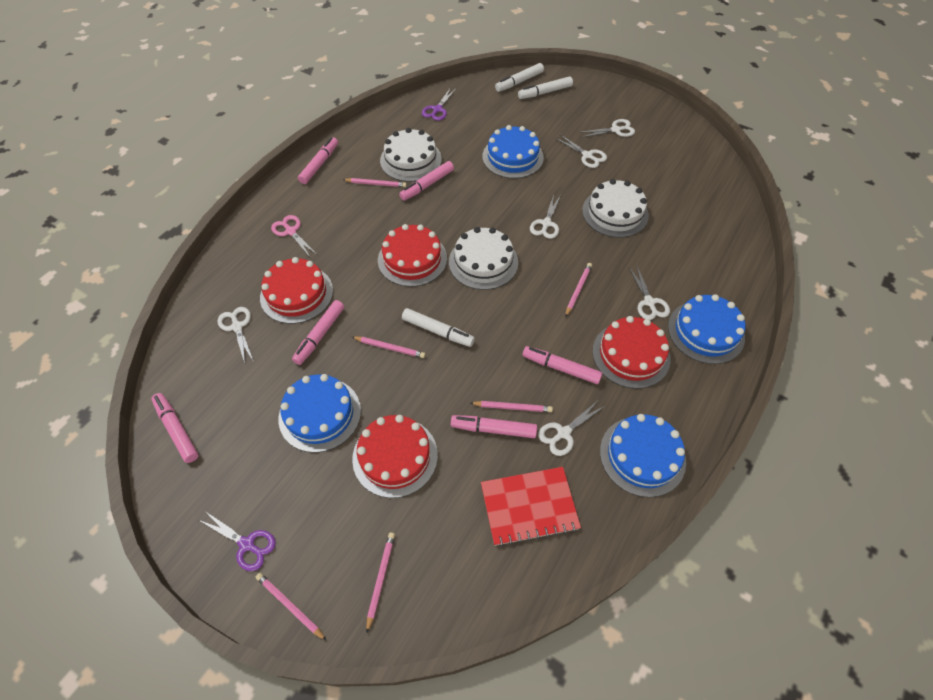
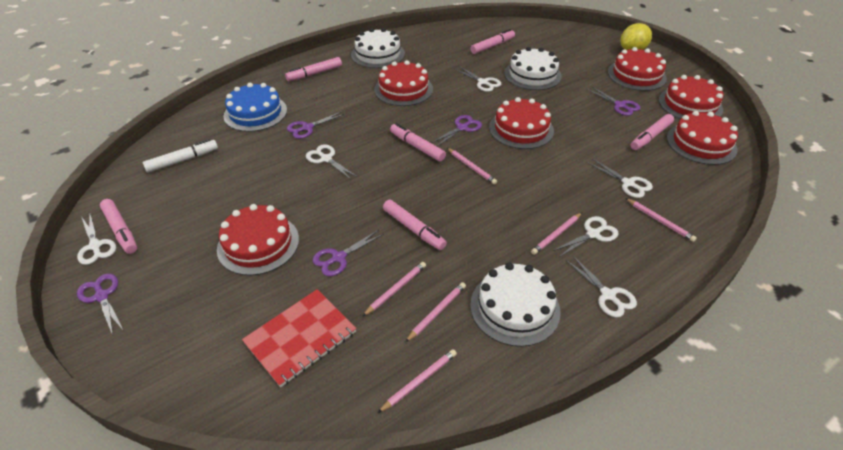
blue cake: 4 -> 1
pink scissors: 1 -> 0
purple scissors: 2 -> 5
red cake: 4 -> 6
white marker: 3 -> 1
yellow lemon: 0 -> 1

